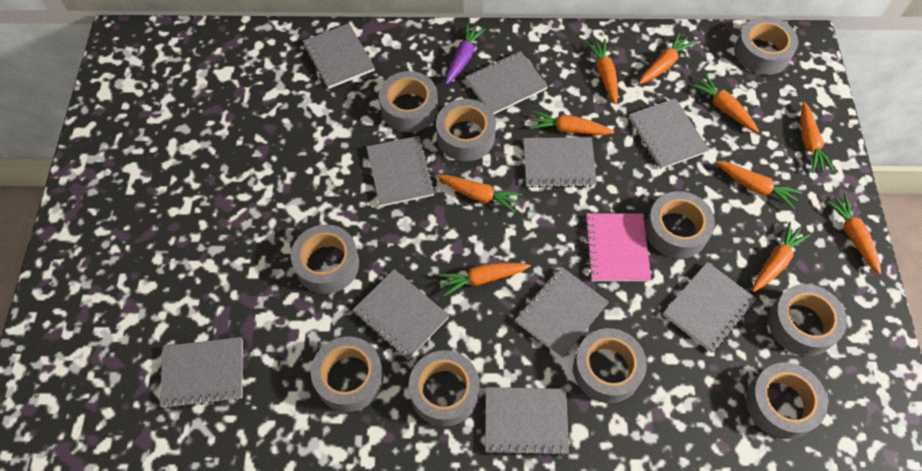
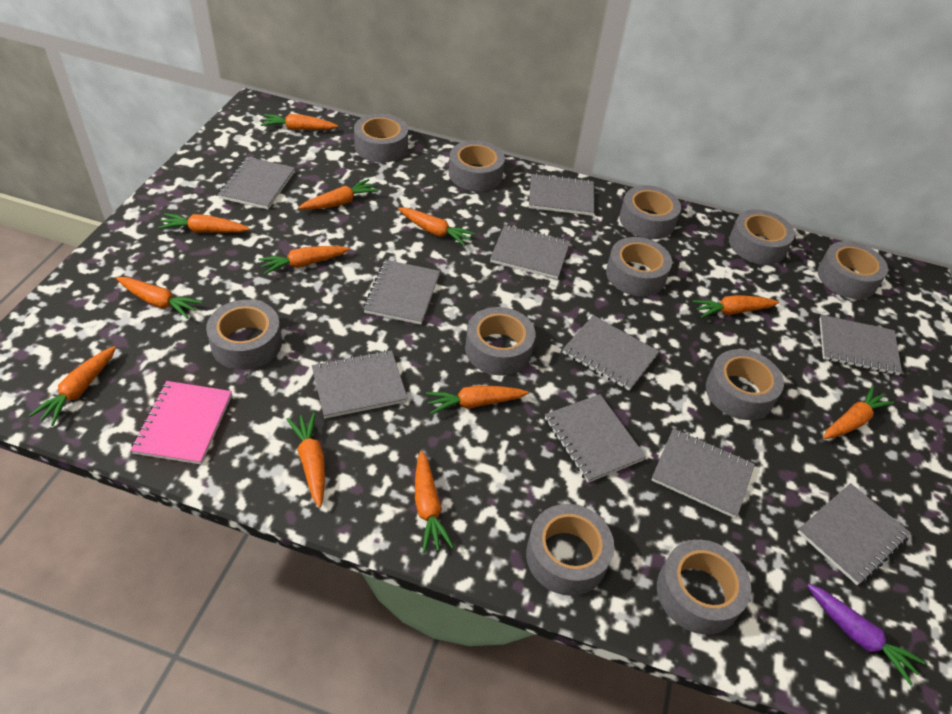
grey tape: 10 -> 11
orange carrot: 10 -> 12

